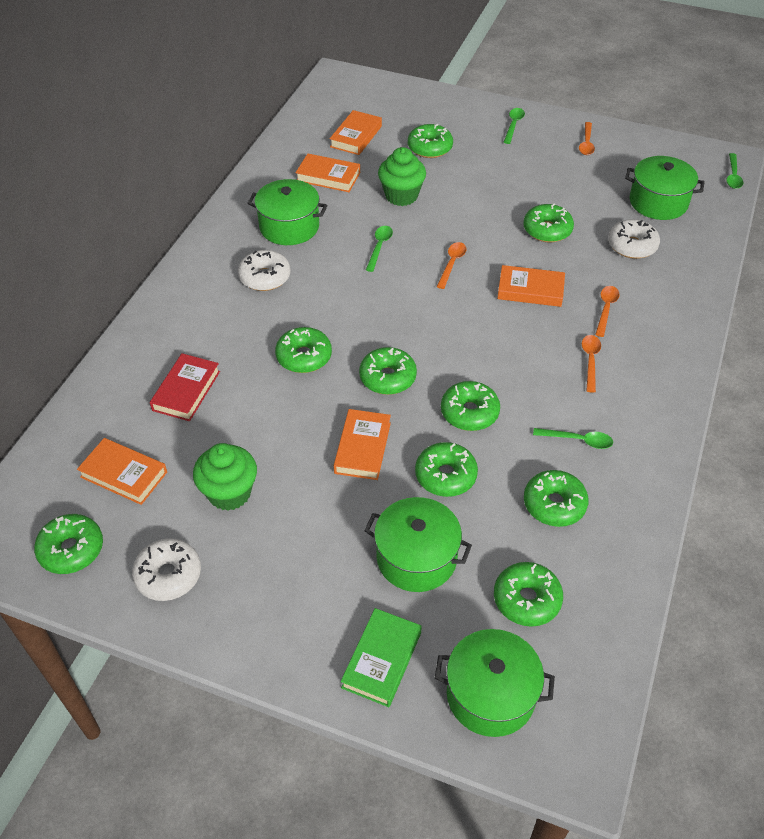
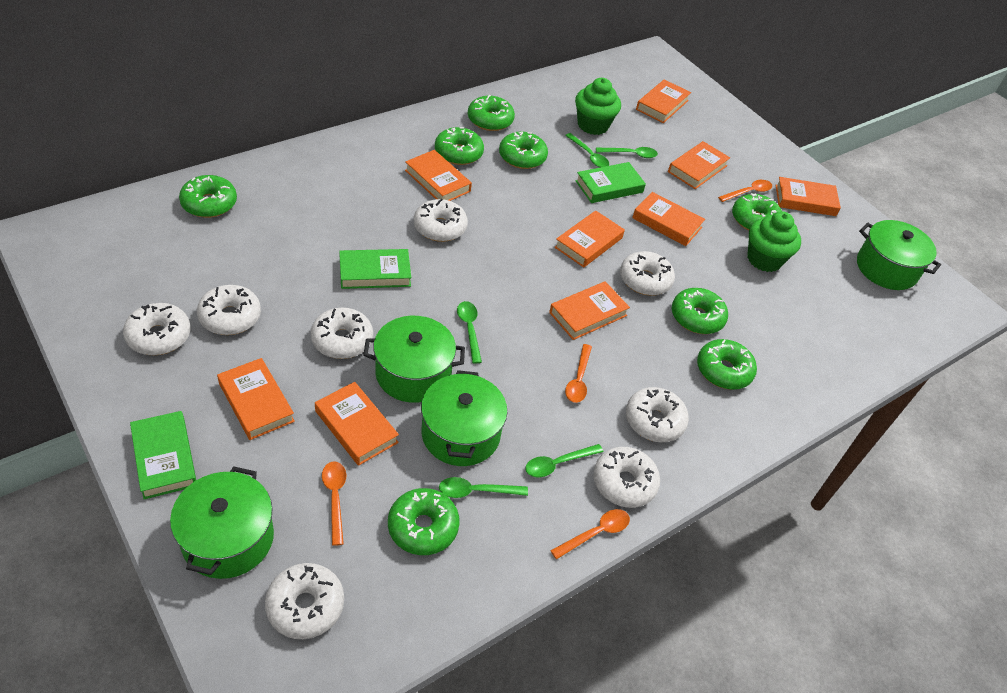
green book: 1 -> 3
green donut: 9 -> 8
green spoon: 4 -> 5
orange book: 5 -> 9
red book: 1 -> 0
white donut: 3 -> 8

